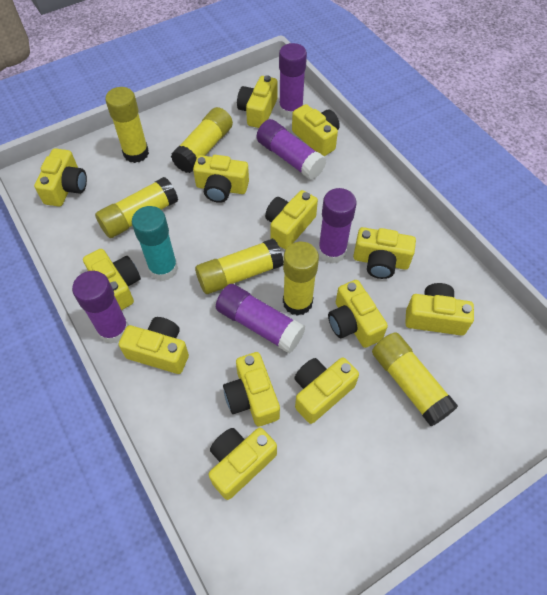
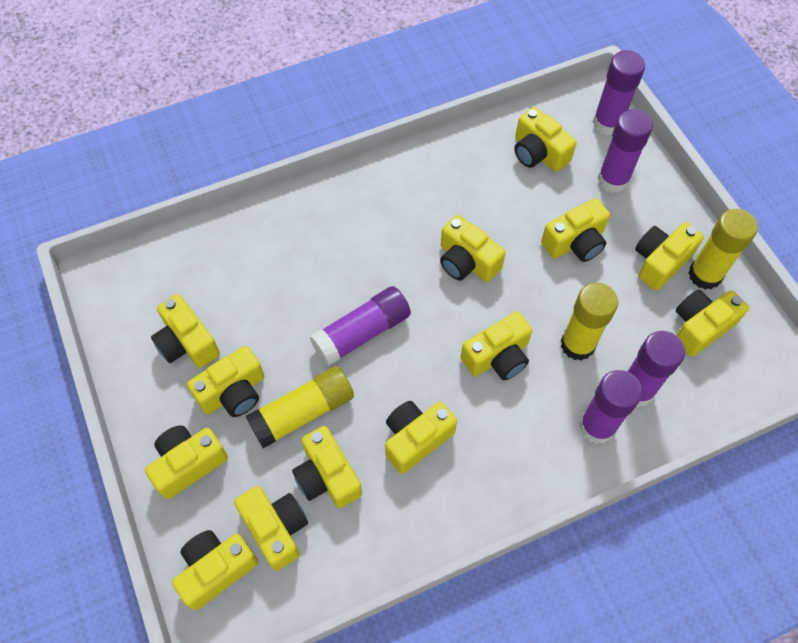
turquoise glue stick: 1 -> 0
yellow glue stick: 6 -> 3

